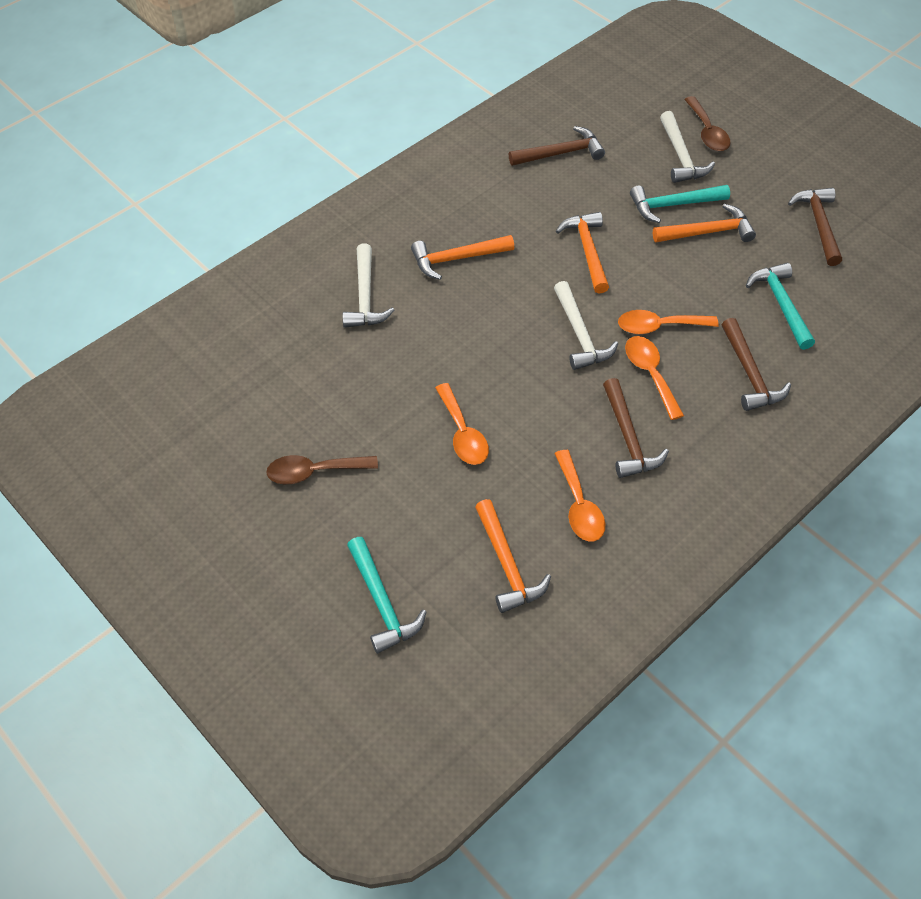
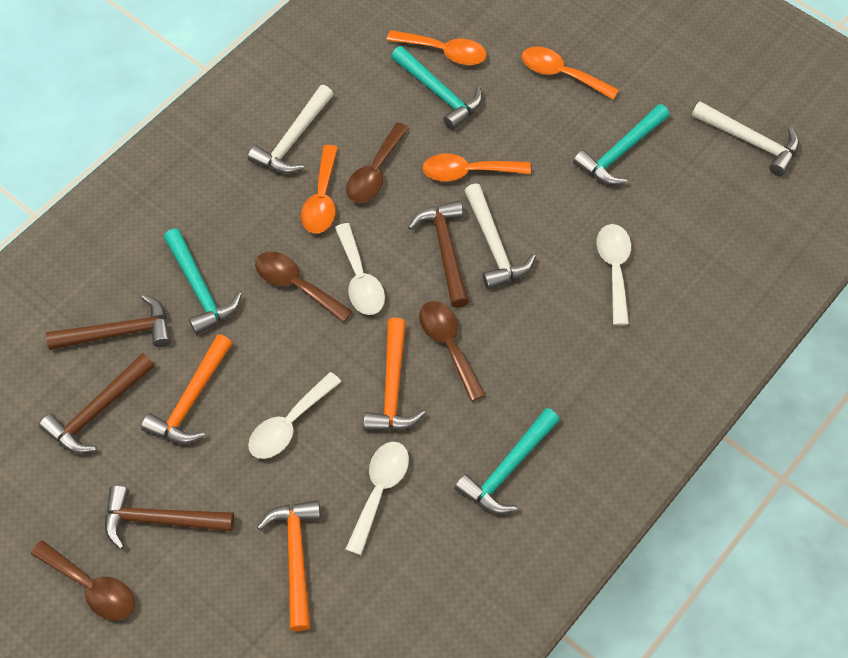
brown spoon: 2 -> 4
orange hammer: 4 -> 3
turquoise hammer: 3 -> 4
white spoon: 0 -> 4

